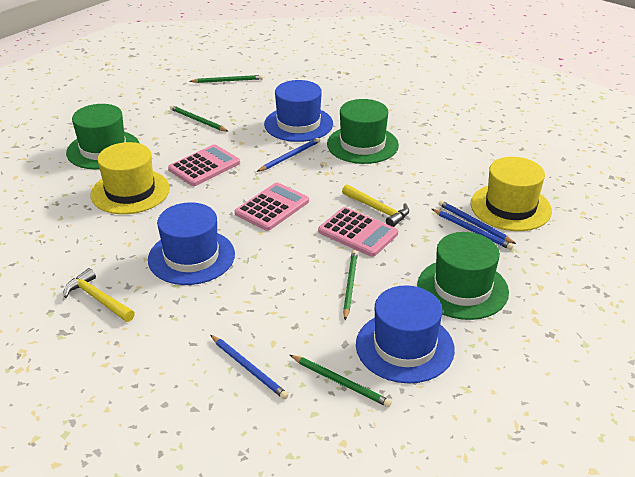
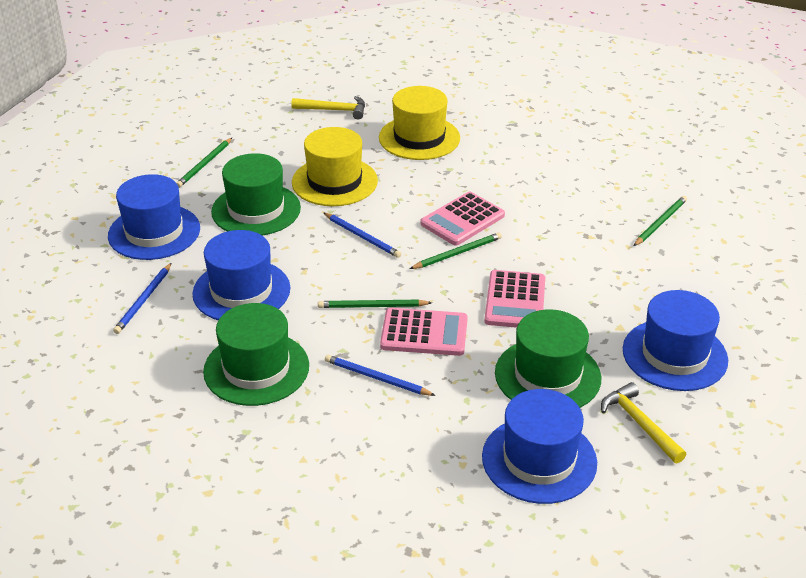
blue hat: 3 -> 4
blue pencil: 4 -> 3

